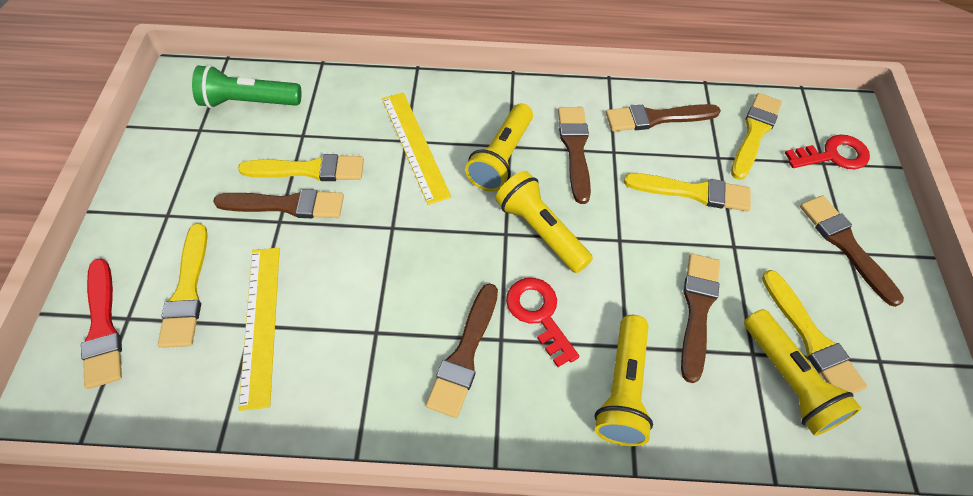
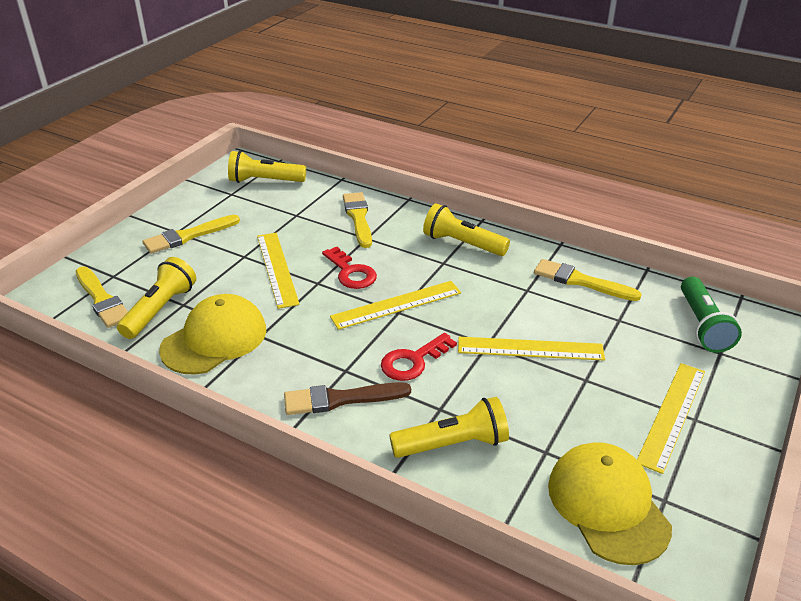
brown brush: 6 -> 1
red brush: 1 -> 0
yellow brush: 5 -> 4
yellow cap: 0 -> 2
yellow ruler: 2 -> 4

